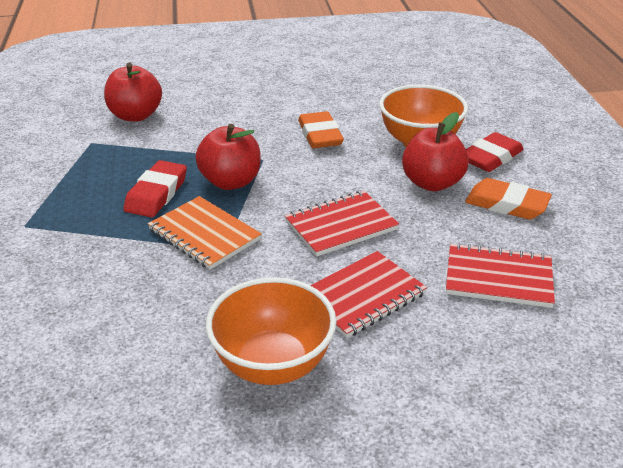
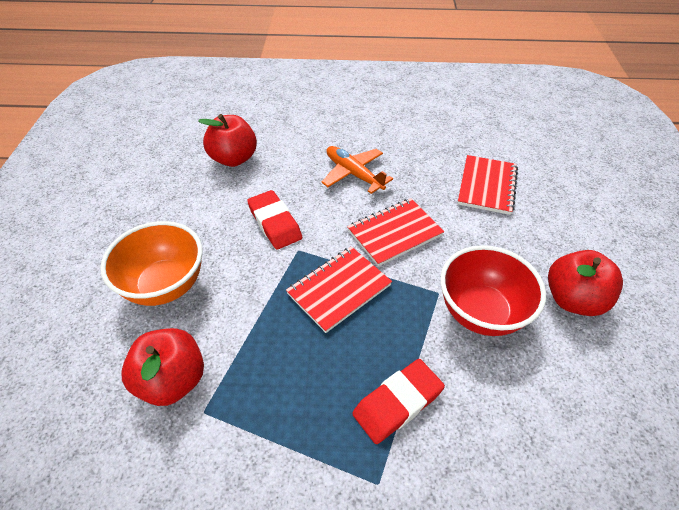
orange bowl: 2 -> 1
orange eraser: 2 -> 0
orange notebook: 1 -> 0
orange plane: 0 -> 1
red bowl: 0 -> 1

